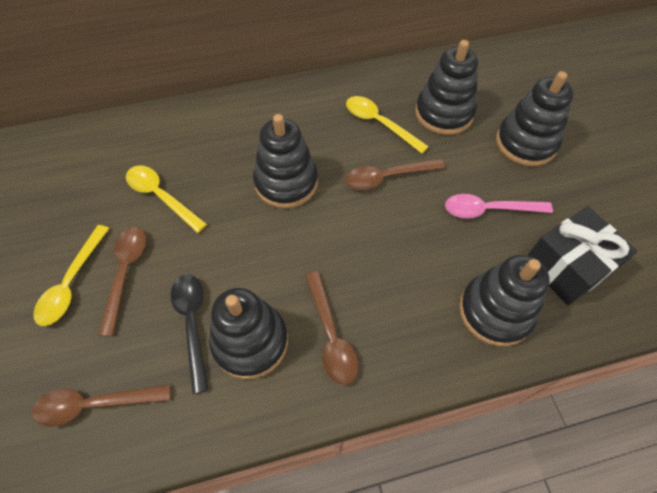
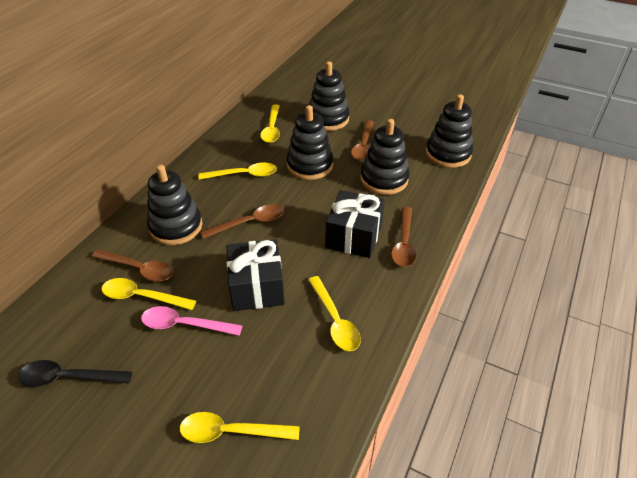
black gift: 1 -> 2
yellow spoon: 3 -> 5

